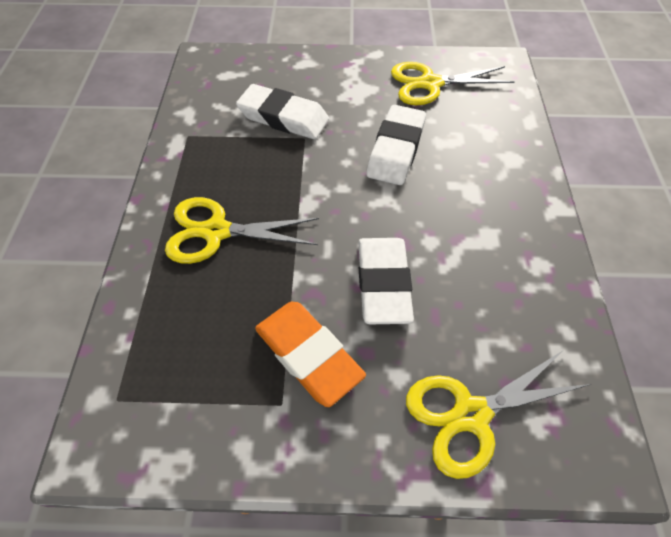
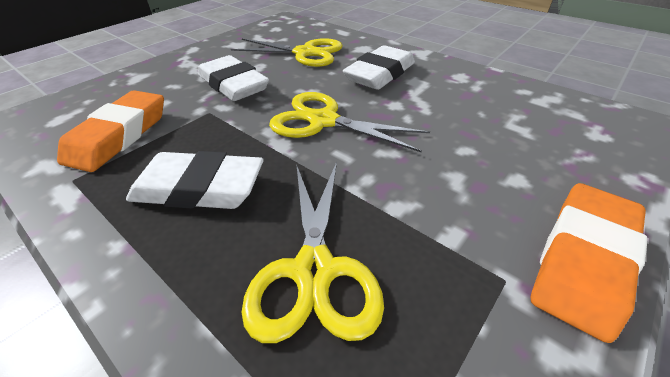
orange eraser: 1 -> 2

